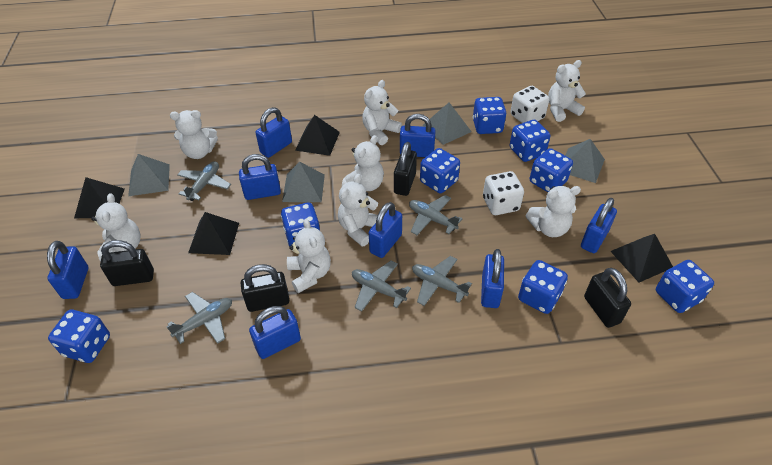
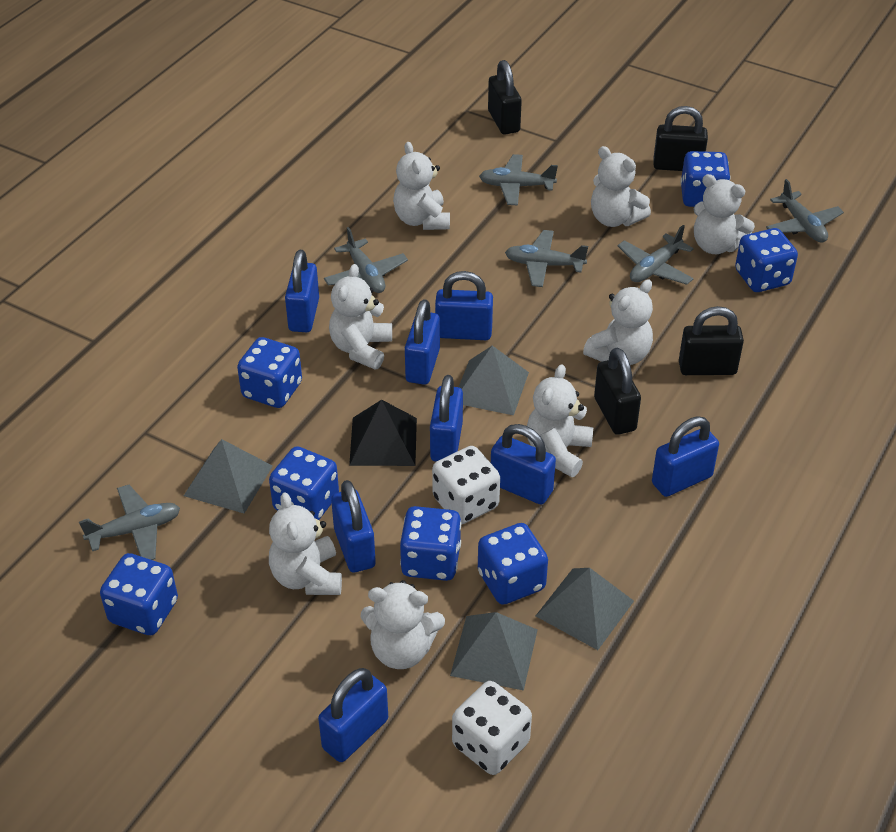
black pyramid: 4 -> 1
blue dice: 8 -> 7
grey plane: 5 -> 6

